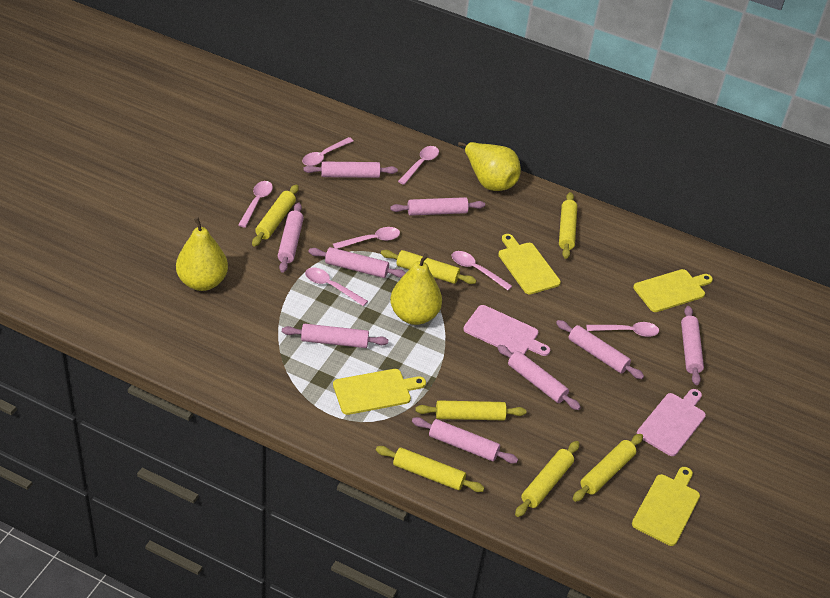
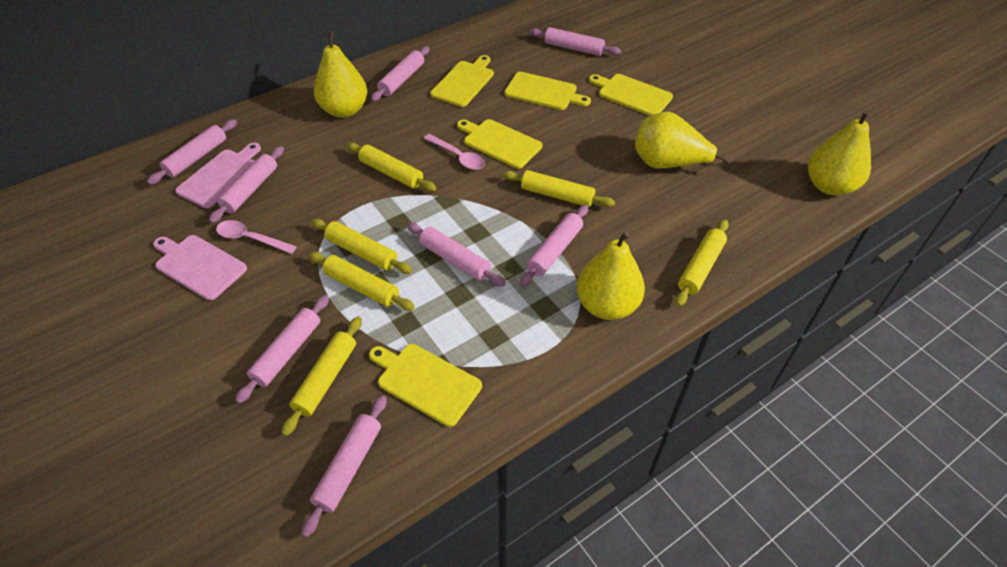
pink rolling pin: 9 -> 8
pink spoon: 7 -> 2
yellow cutting board: 4 -> 5
yellow pear: 3 -> 4
yellow rolling pin: 7 -> 6

